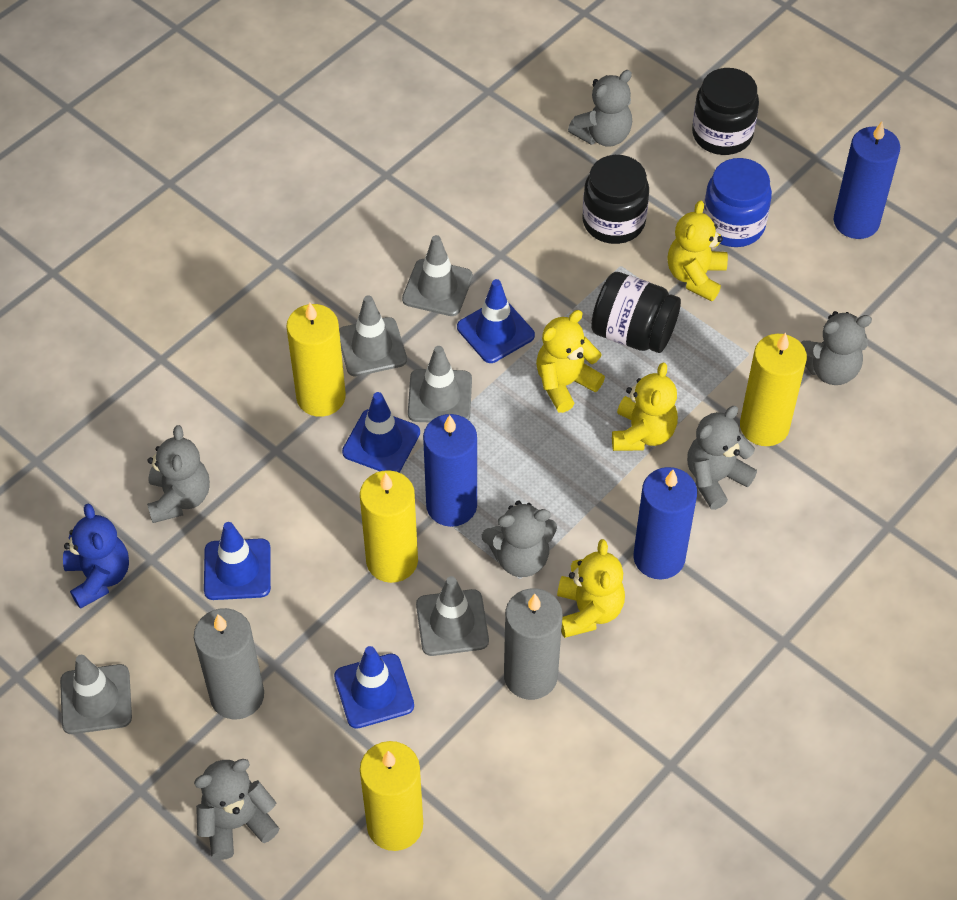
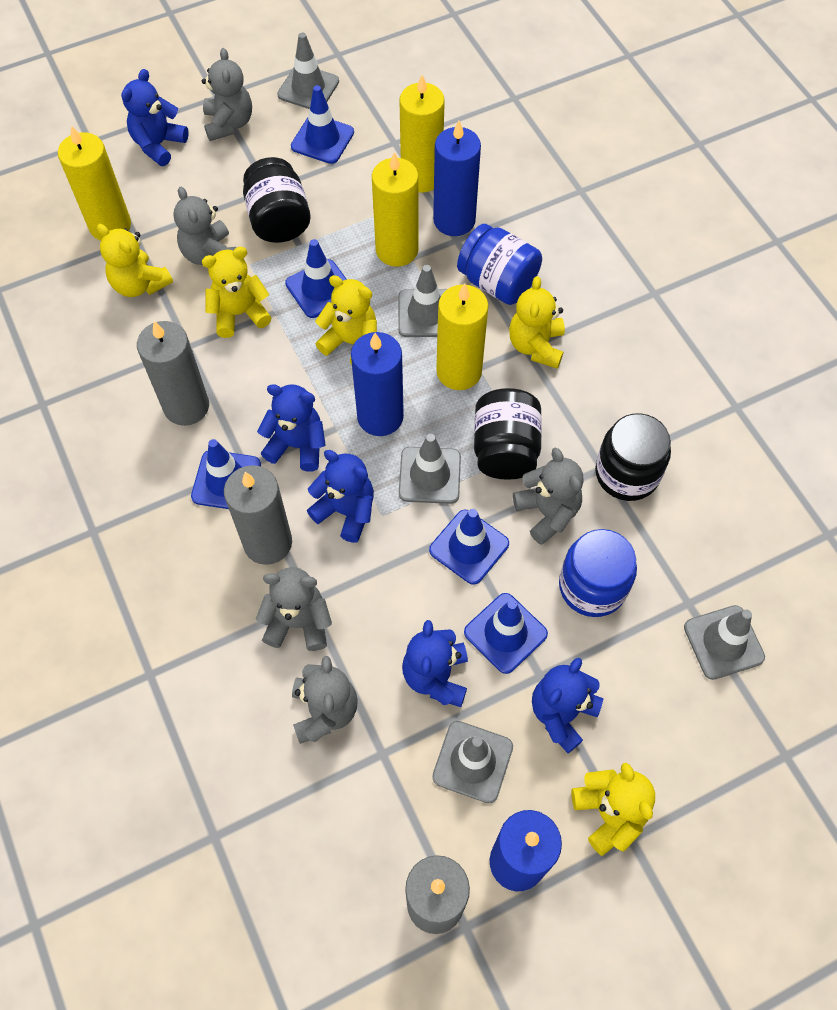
blue jar: 1 -> 2
blue teddy bear: 1 -> 5
blue traffic cone: 4 -> 5
grey candle: 2 -> 3
grey teddy bear: 6 -> 5
yellow teddy bear: 4 -> 5

